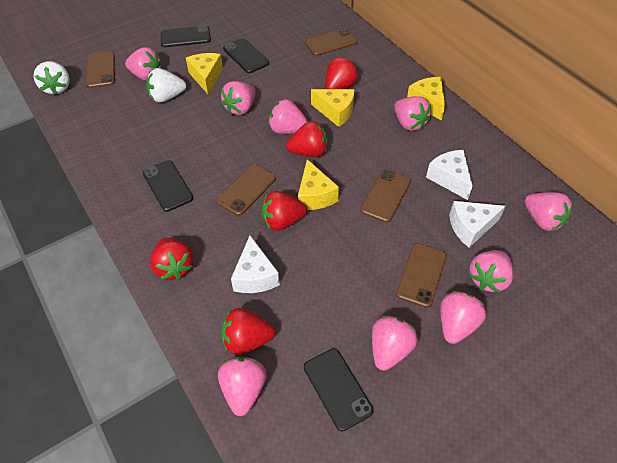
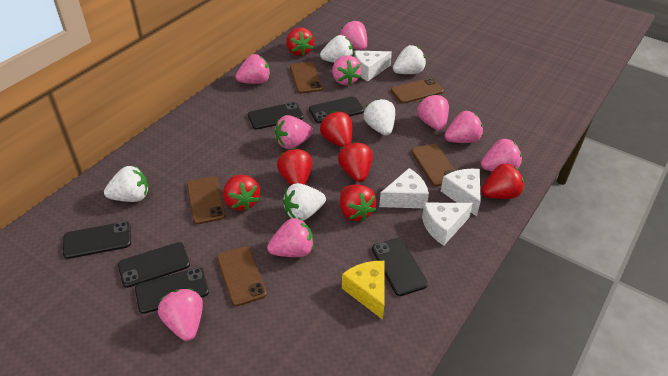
black phone: 4 -> 6
red strawberry: 5 -> 7
white cheese: 3 -> 4
white strawberry: 2 -> 5
yellow cheese: 4 -> 1

